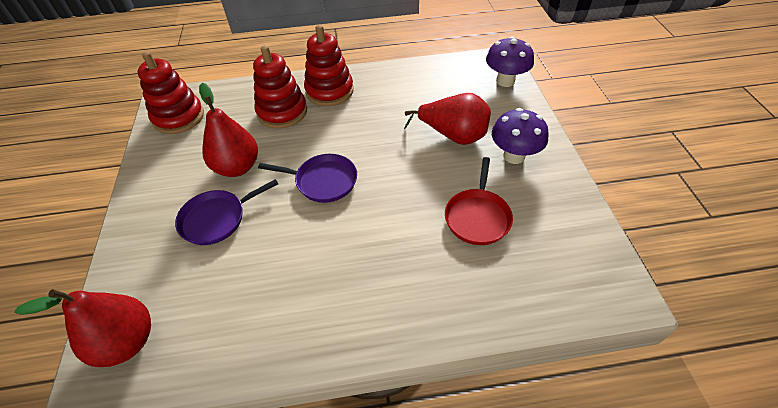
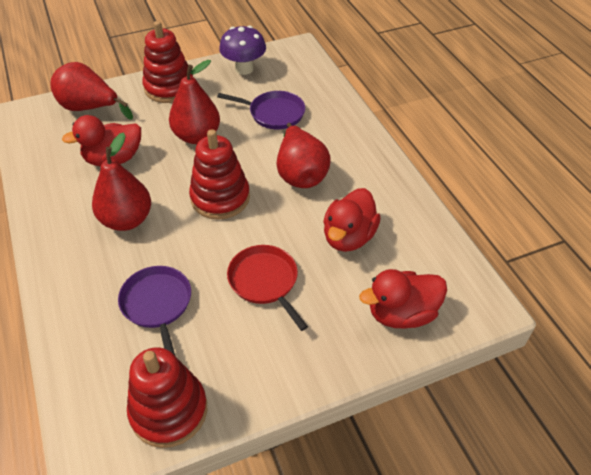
purple mushroom: 2 -> 1
red duck: 0 -> 3
red pear: 3 -> 4

